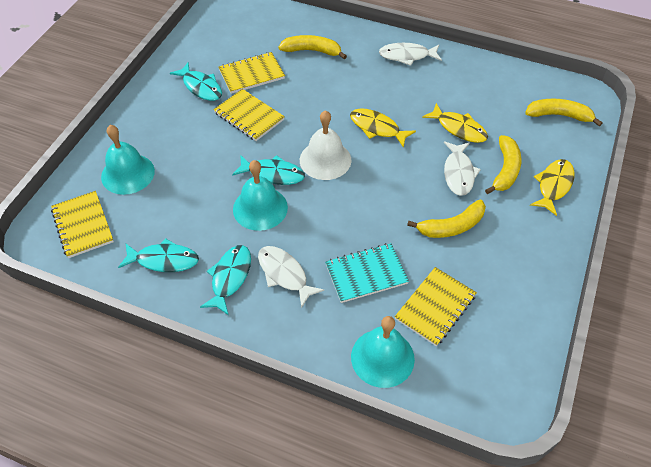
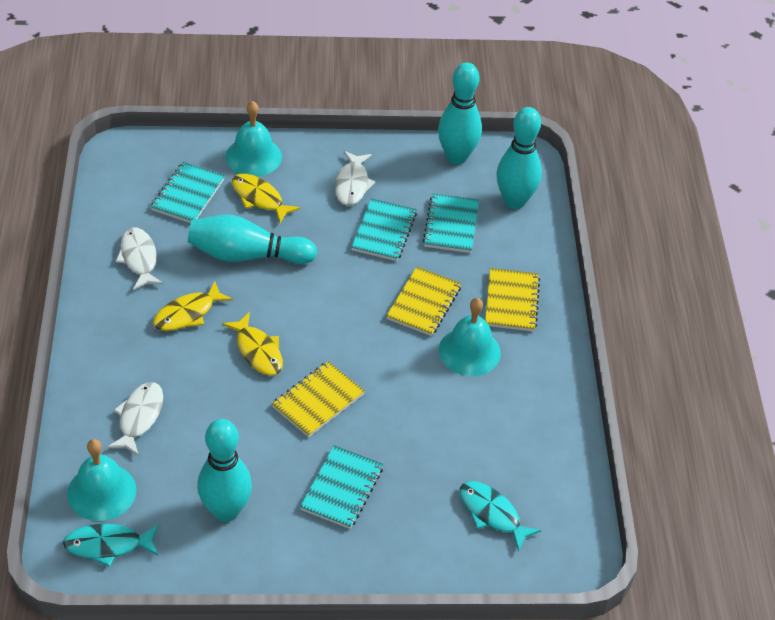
turquoise bowling pin: 0 -> 4
turquoise fish: 4 -> 2
turquoise notebook: 1 -> 4
white bell: 1 -> 0
yellow banana: 4 -> 0
yellow notebook: 4 -> 3

